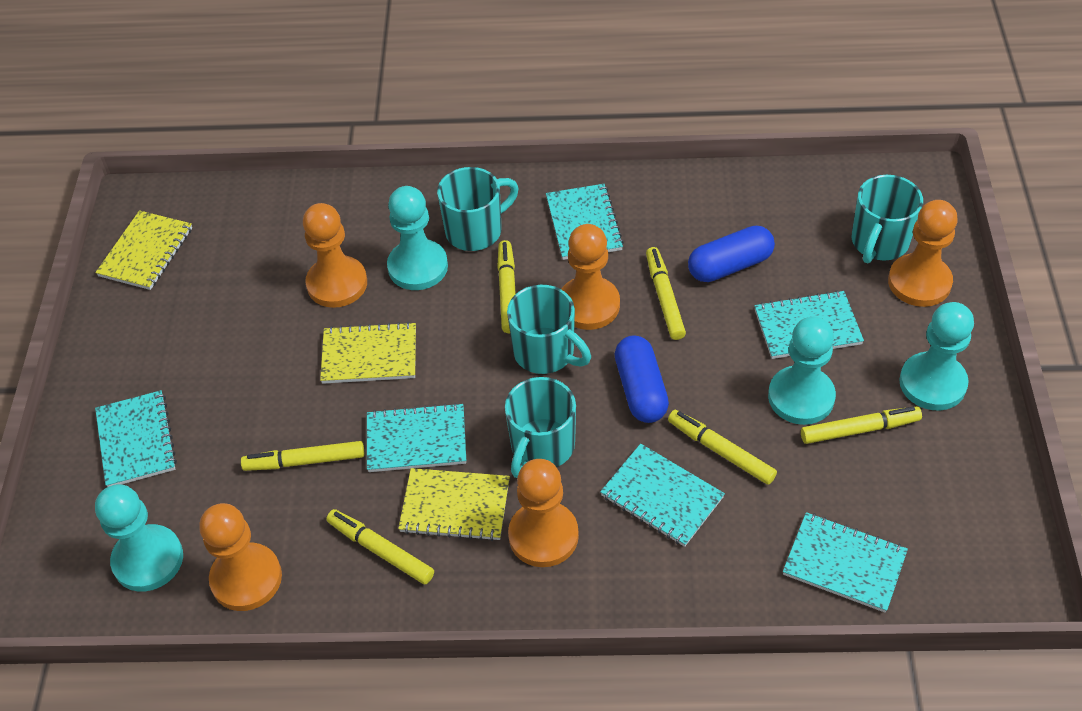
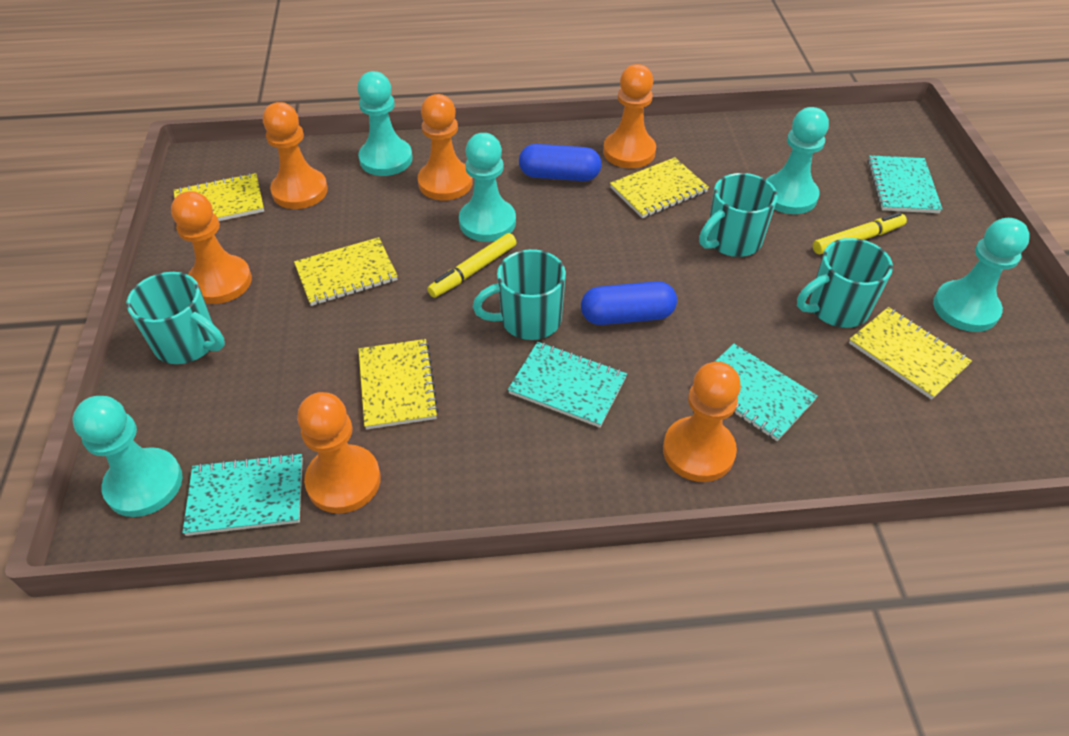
orange pawn: 5 -> 6
turquoise notebook: 6 -> 4
turquoise pawn: 4 -> 5
yellow marker: 6 -> 2
yellow notebook: 3 -> 5

